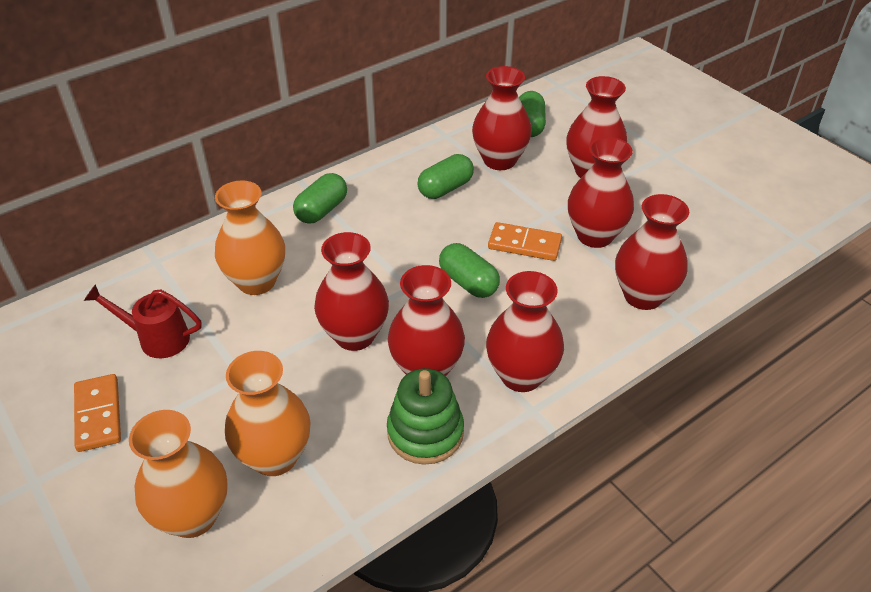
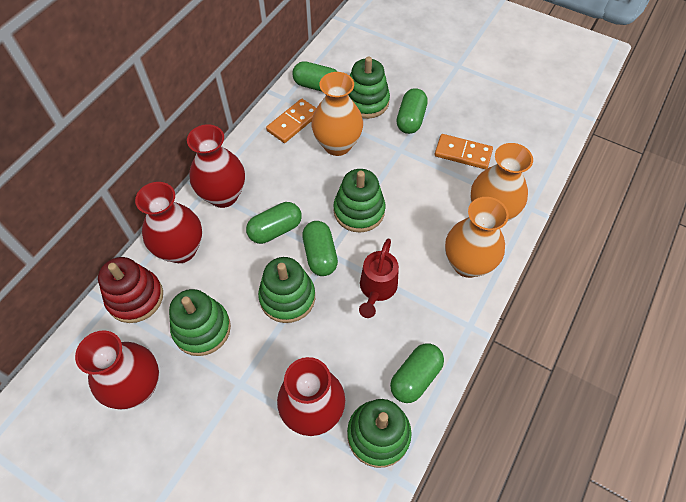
green capsule: 4 -> 5
green stacking toy: 1 -> 5
red stacking toy: 0 -> 1
red vase: 7 -> 4

